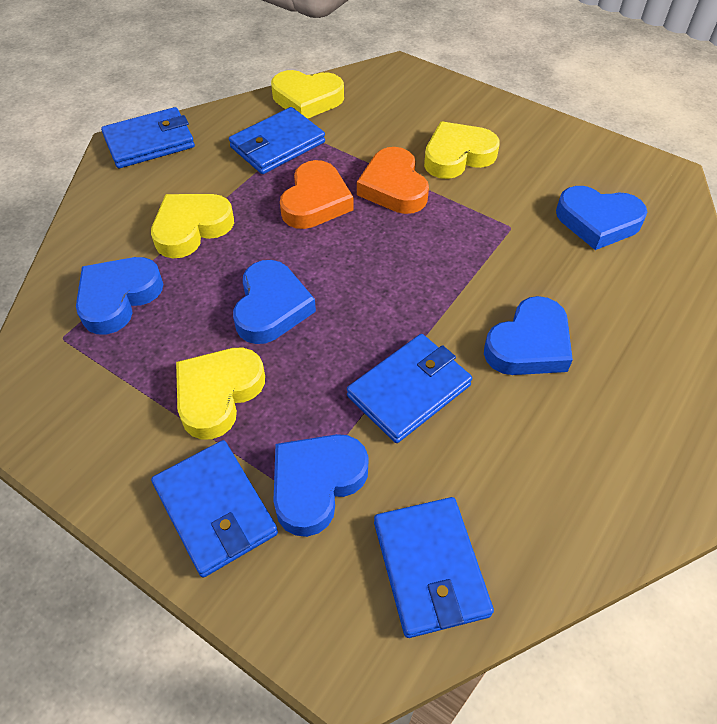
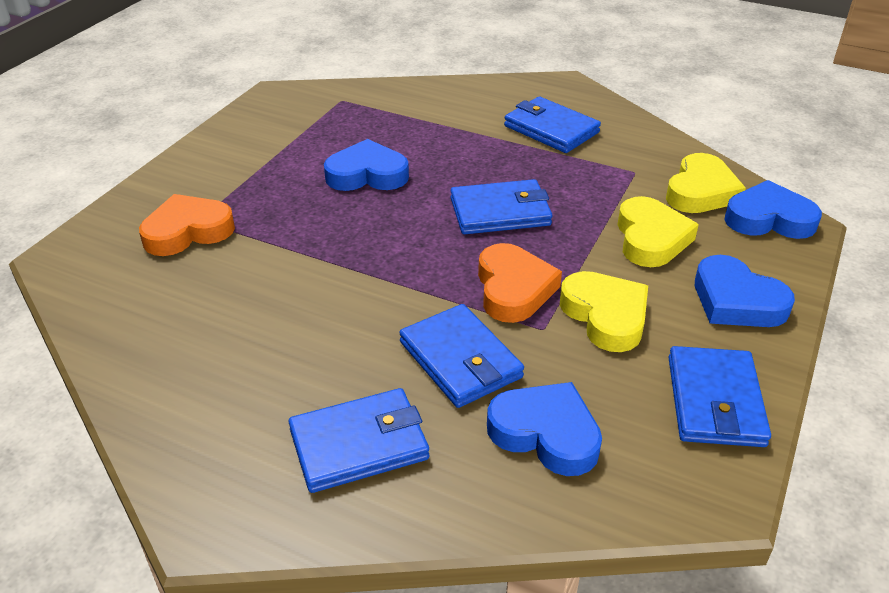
blue heart: 5 -> 4
yellow heart: 4 -> 3

